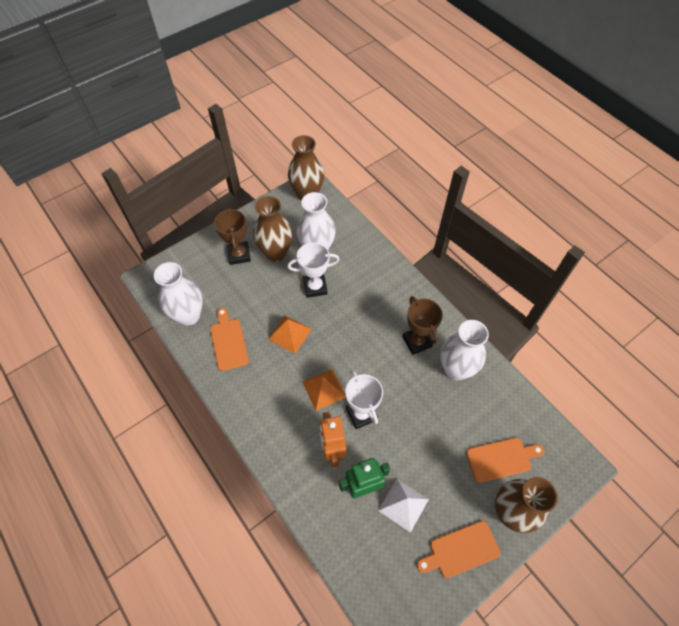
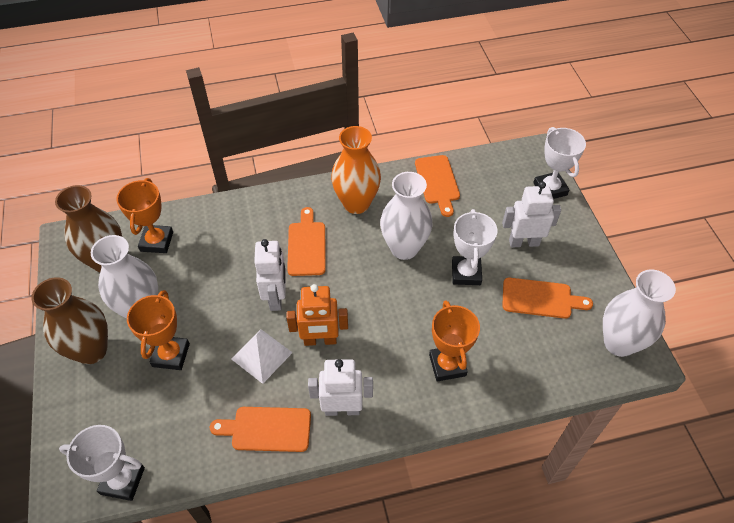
brown trophy: 2 -> 0
brown vase: 3 -> 2
green robot: 1 -> 0
orange cutting board: 3 -> 4
orange pyramid: 2 -> 0
orange trophy: 0 -> 3
orange vase: 0 -> 1
white robot: 0 -> 3
white trophy: 2 -> 3

